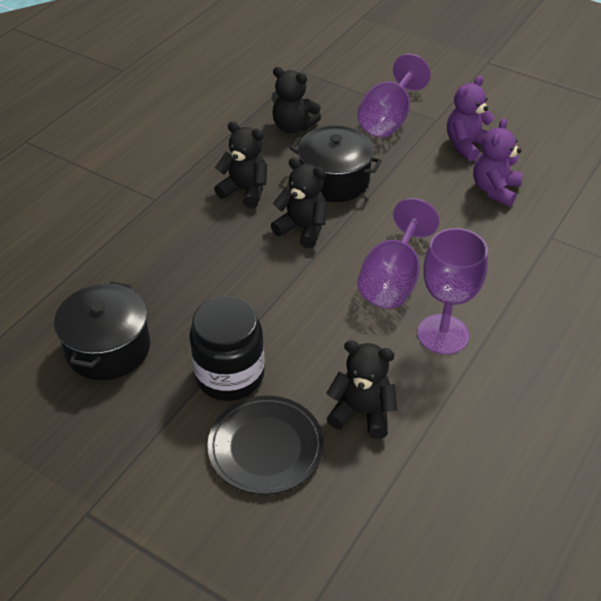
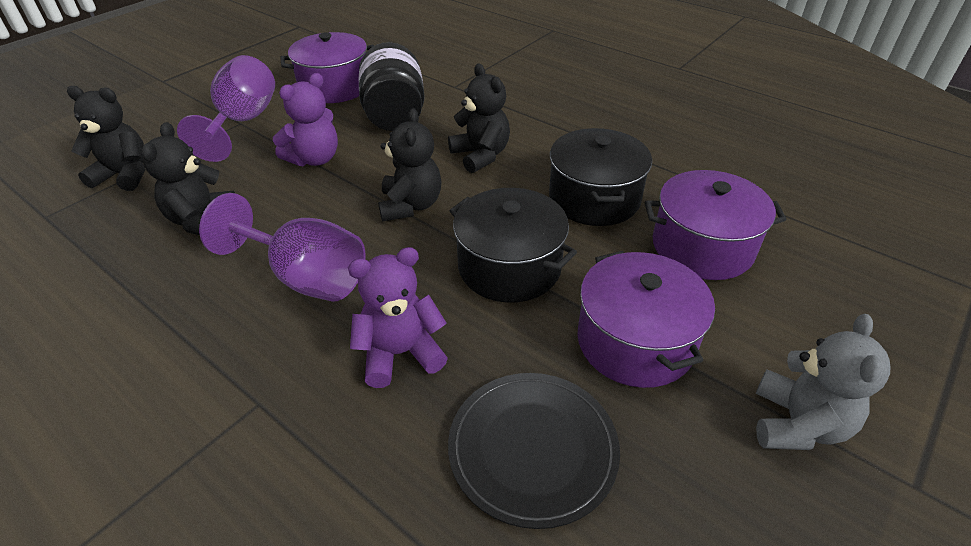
grey teddy bear: 0 -> 1
purple goblet: 3 -> 2
purple pot: 0 -> 3

